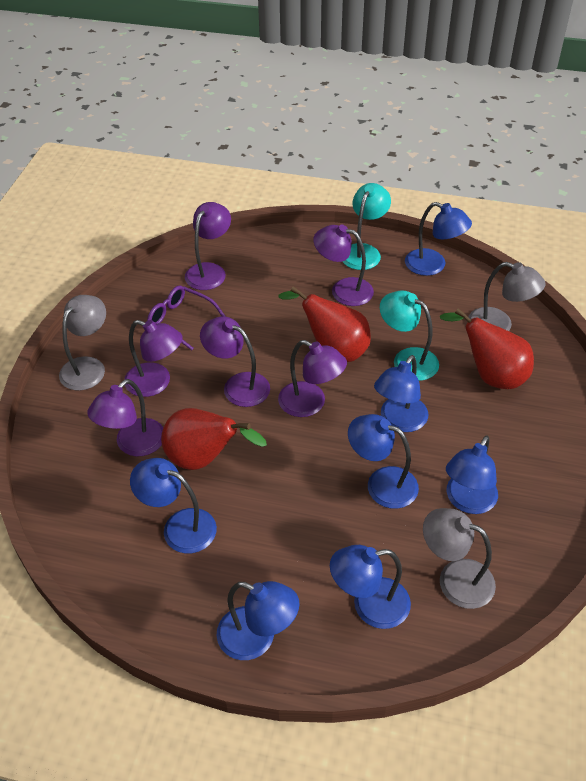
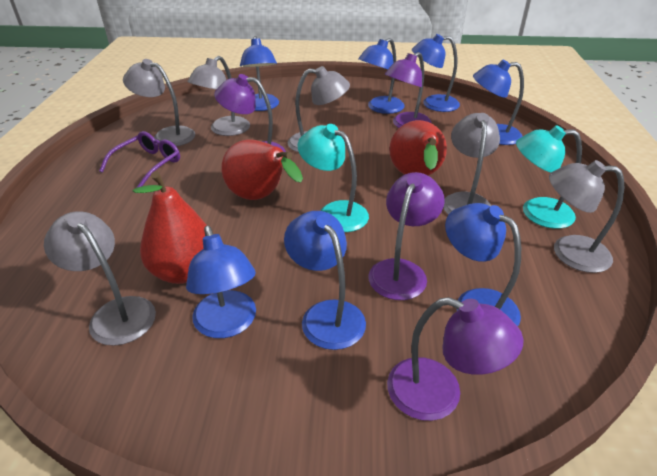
grey lamp: 3 -> 6
purple lamp: 6 -> 4

